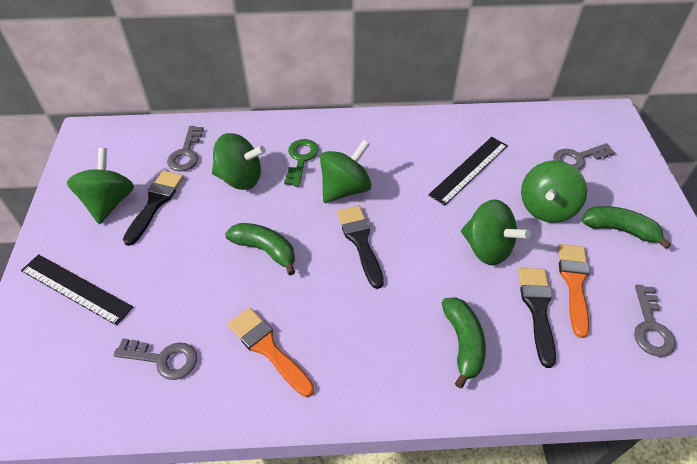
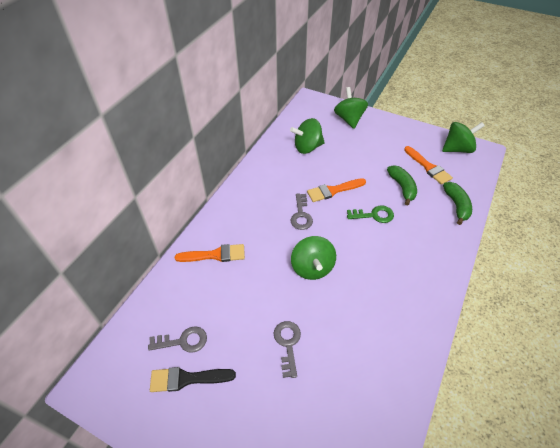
black brush: 3 -> 1
black ruler: 2 -> 0
green banana: 3 -> 2
green spinning top: 5 -> 4
grey key: 4 -> 3
orange brush: 2 -> 3

